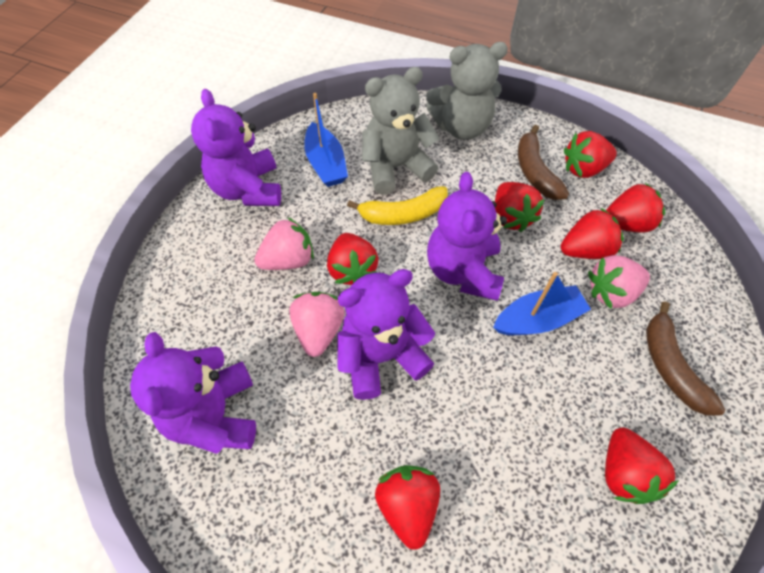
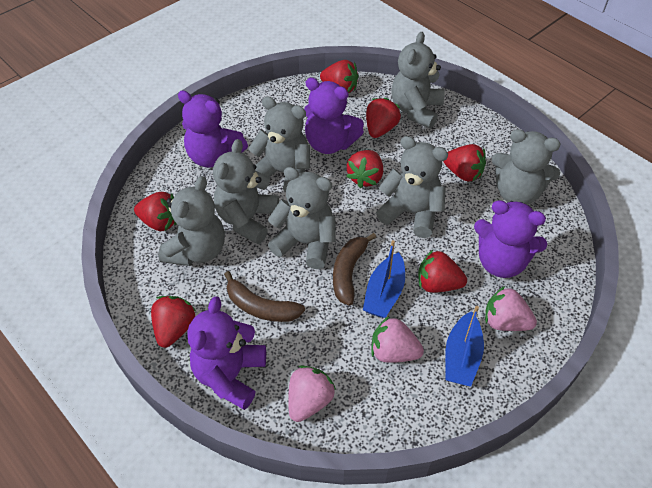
grey teddy bear: 2 -> 7
yellow banana: 1 -> 0

